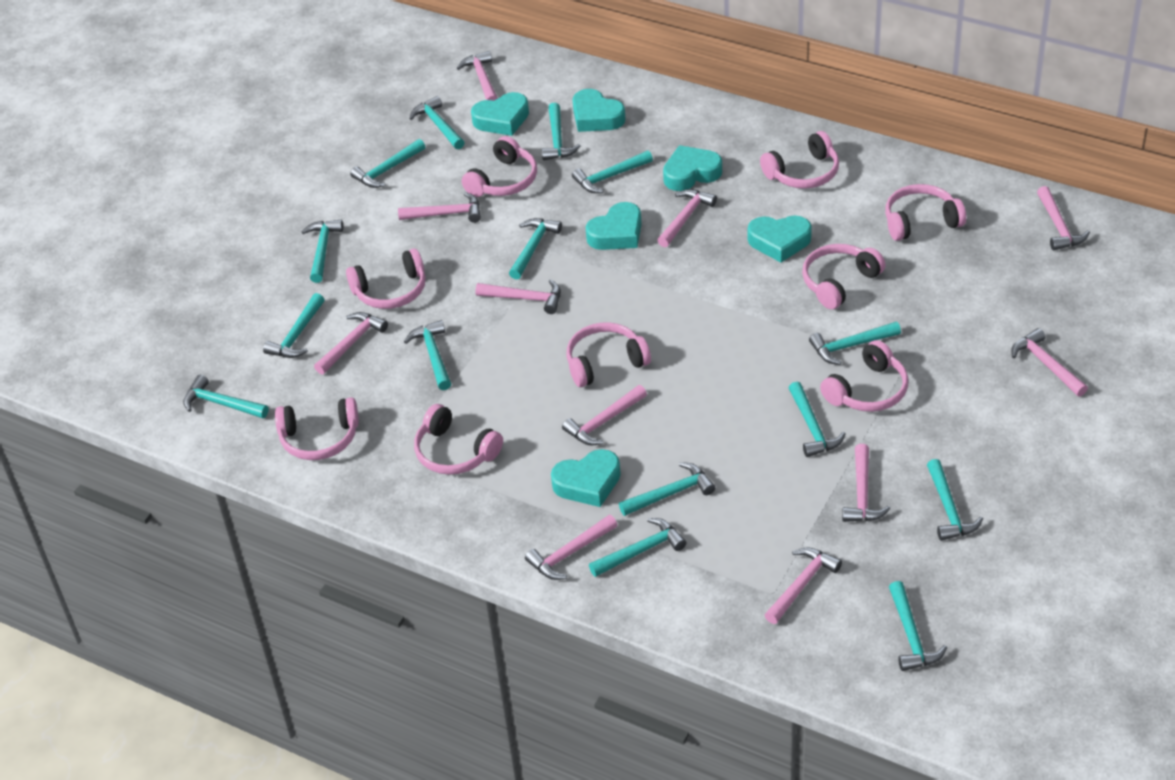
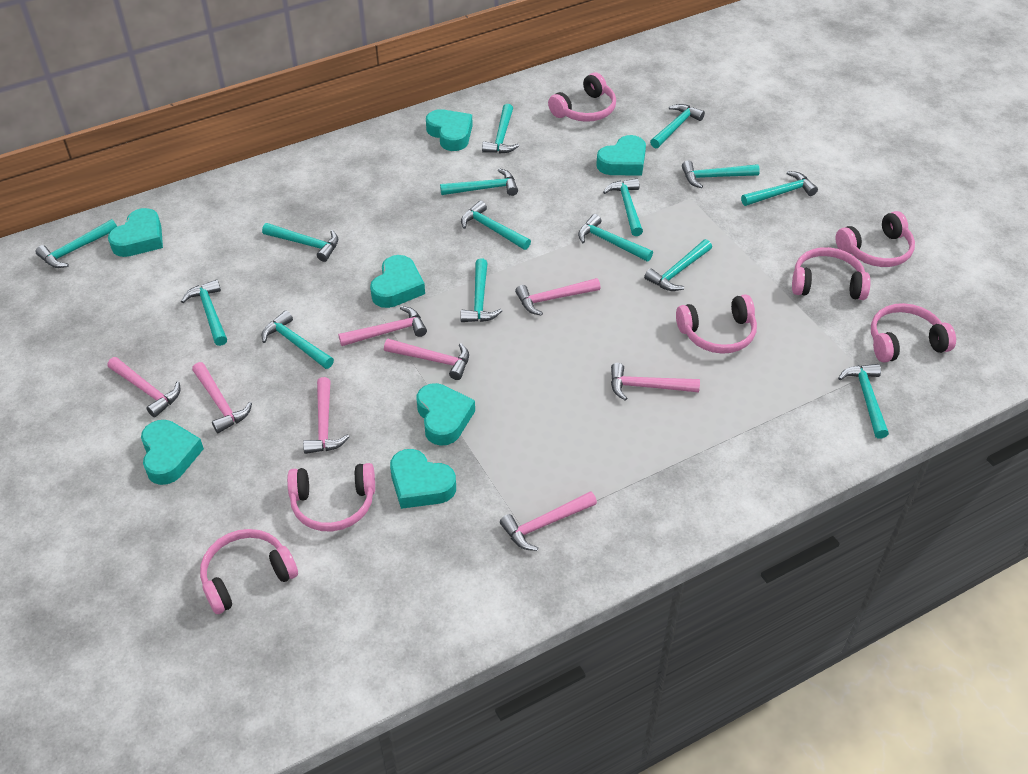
pink hammer: 11 -> 8
pink headphones: 9 -> 7
turquoise heart: 6 -> 7

